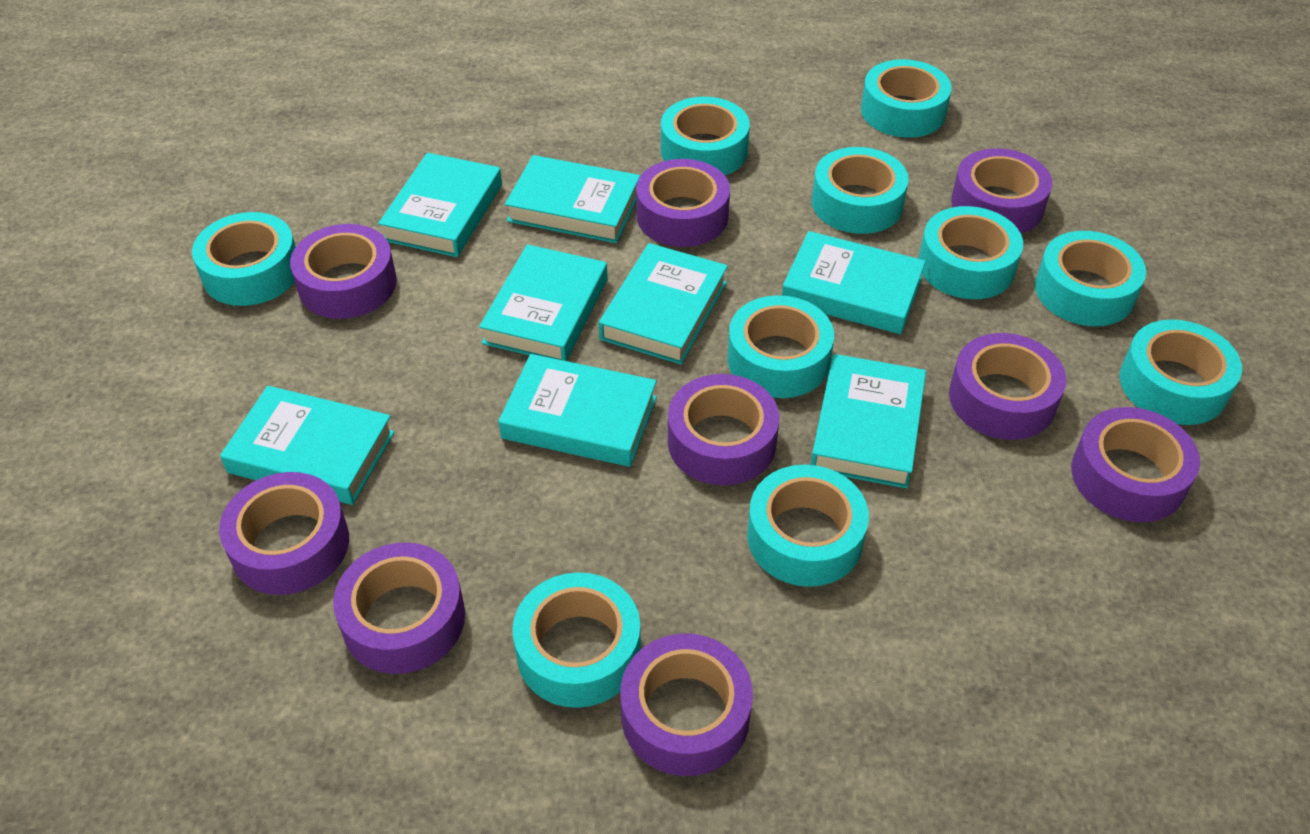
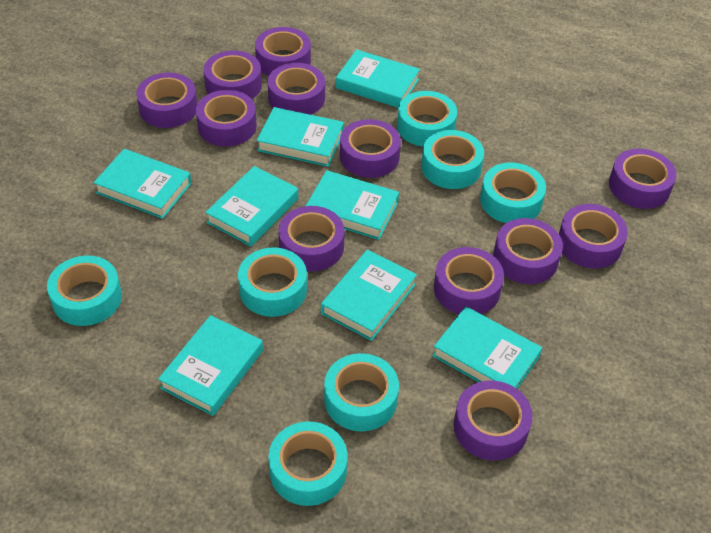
purple tape: 9 -> 12
turquoise tape: 10 -> 7

